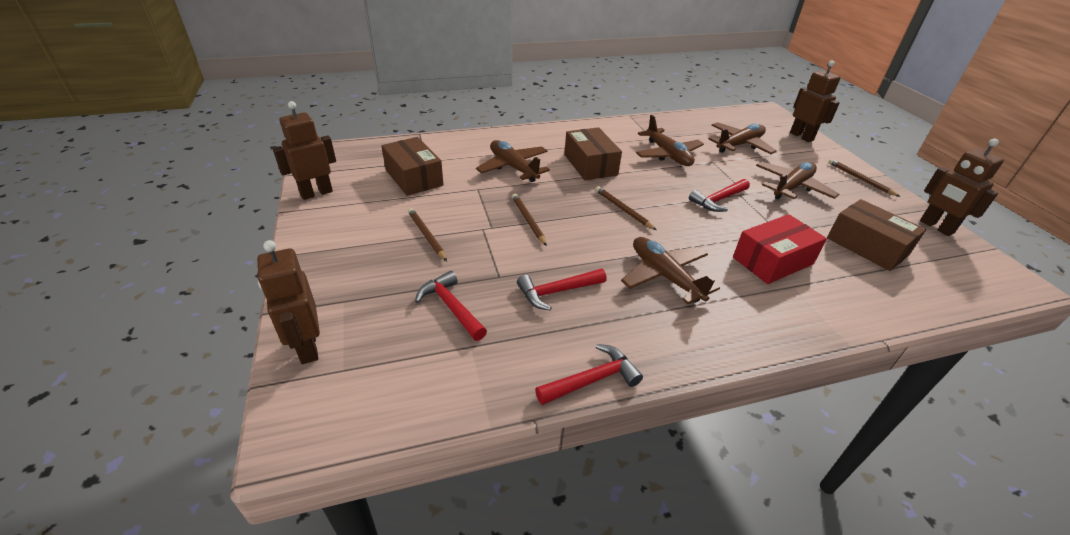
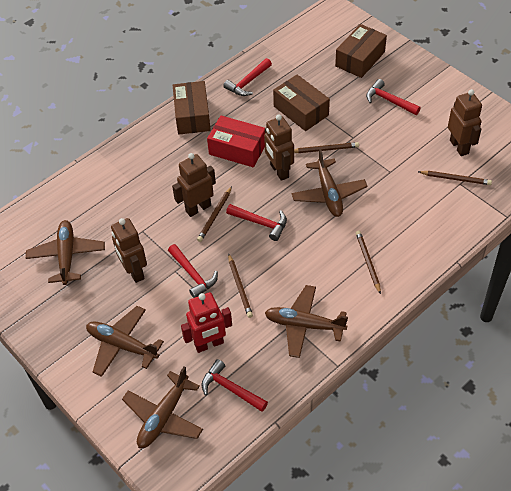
brown pencil: 4 -> 5
red hammer: 4 -> 5
red robot: 0 -> 1

